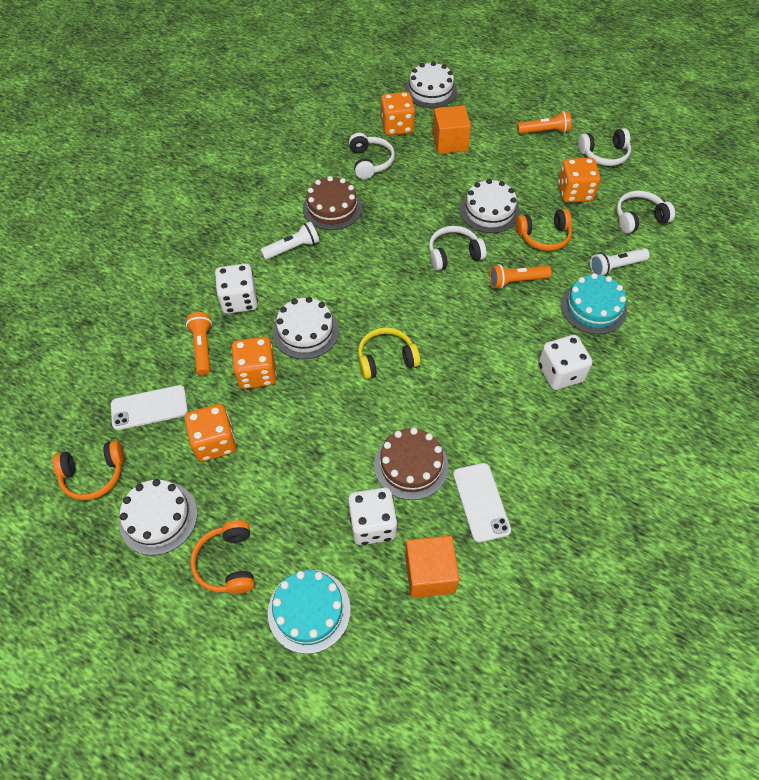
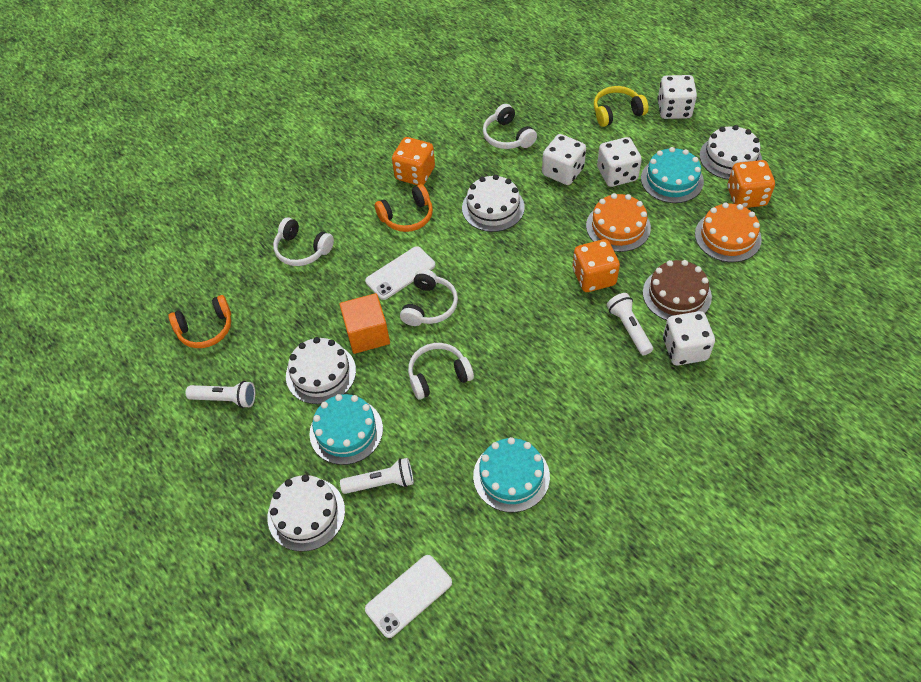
brown cake: 2 -> 1
orange cake: 0 -> 2
orange cube: 2 -> 1
orange dice: 4 -> 3
orange flashlight: 3 -> 0
orange headphones: 3 -> 2
turquoise cake: 2 -> 3
white dice: 3 -> 4
white flashlight: 2 -> 3

